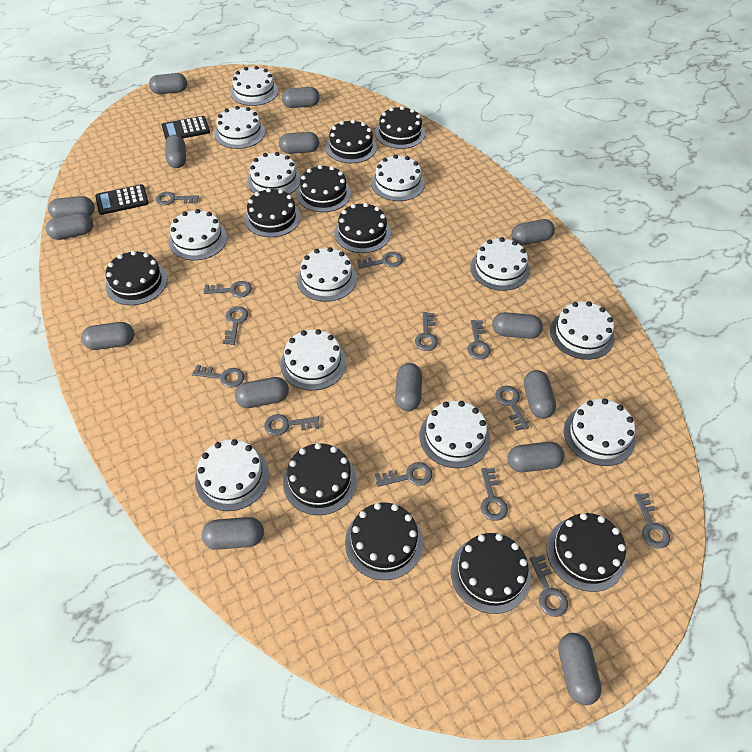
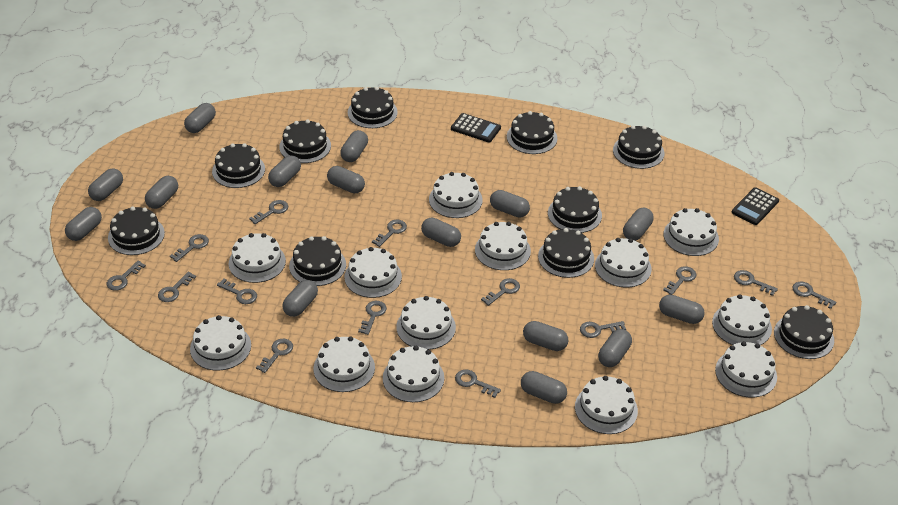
grey key: 13 -> 14
white cake: 12 -> 13

